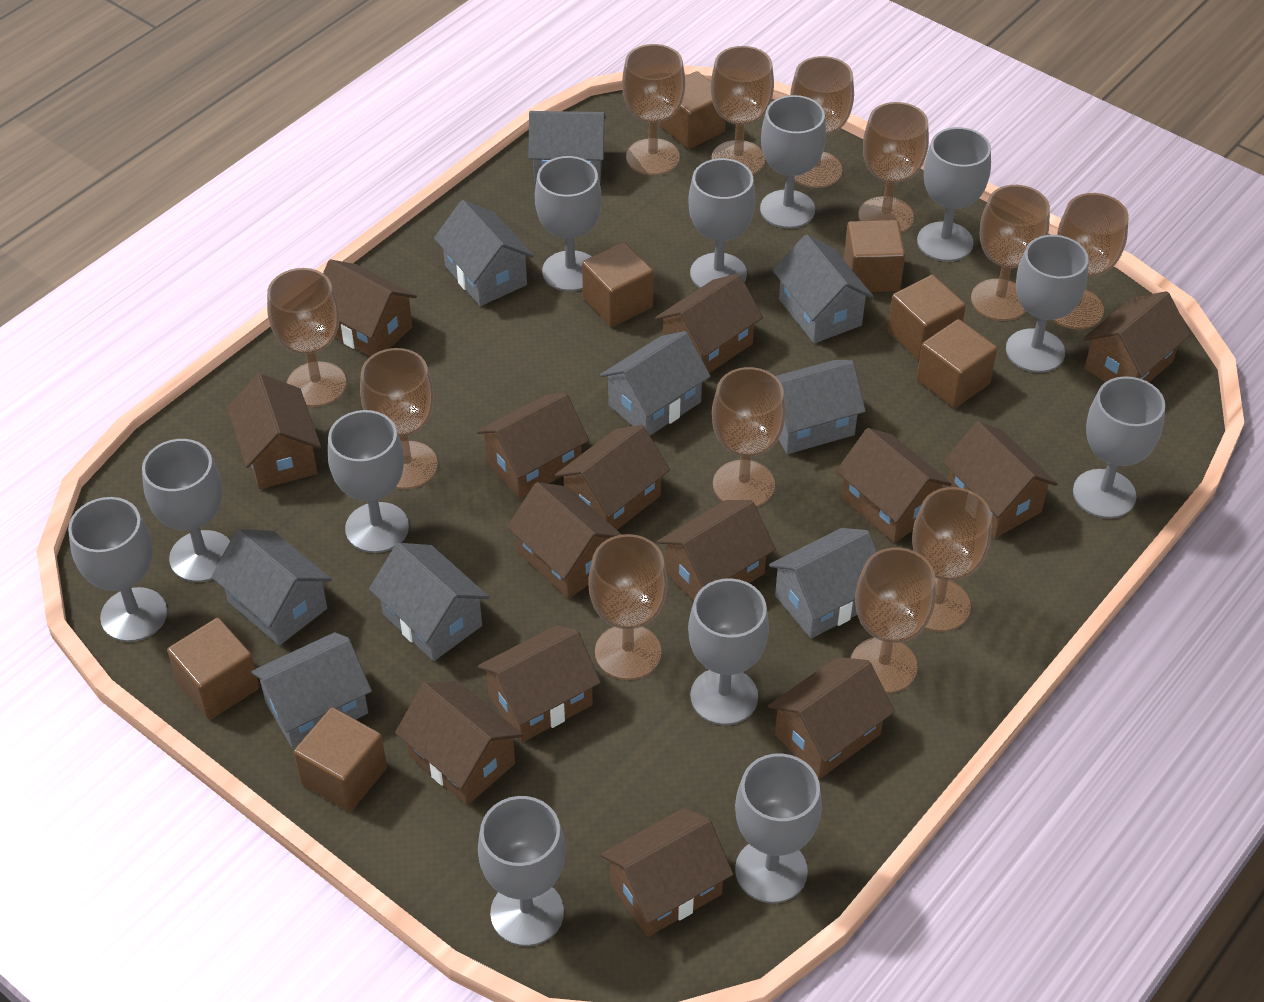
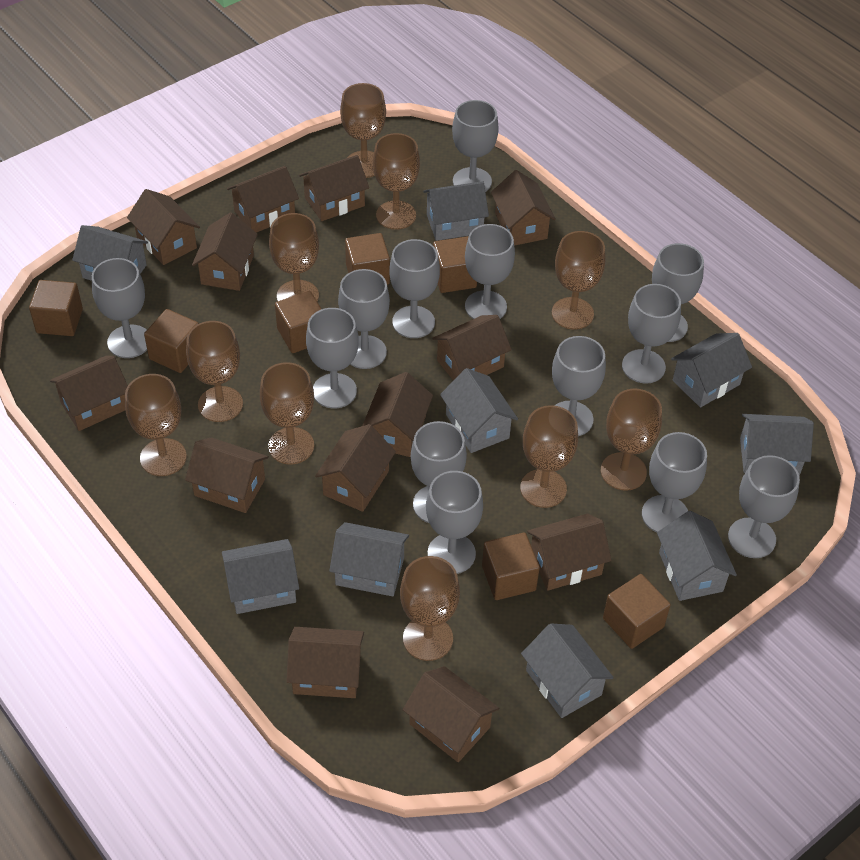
brown goblet: 12 -> 10
brown house: 14 -> 13
grey goblet: 12 -> 13

